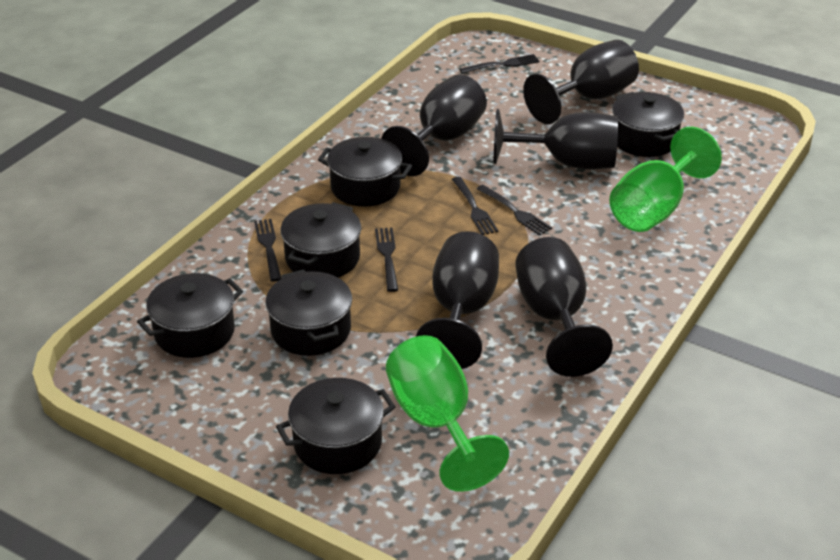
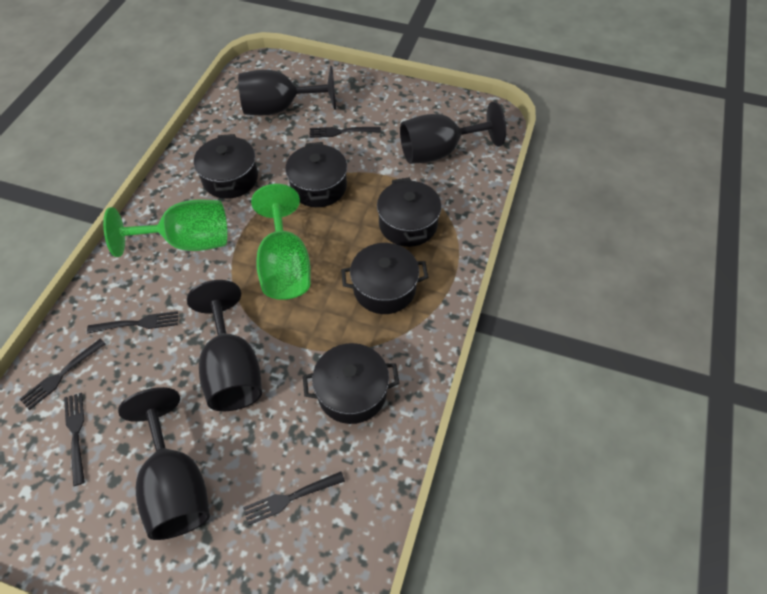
black goblet: 5 -> 4
black pot: 6 -> 5

